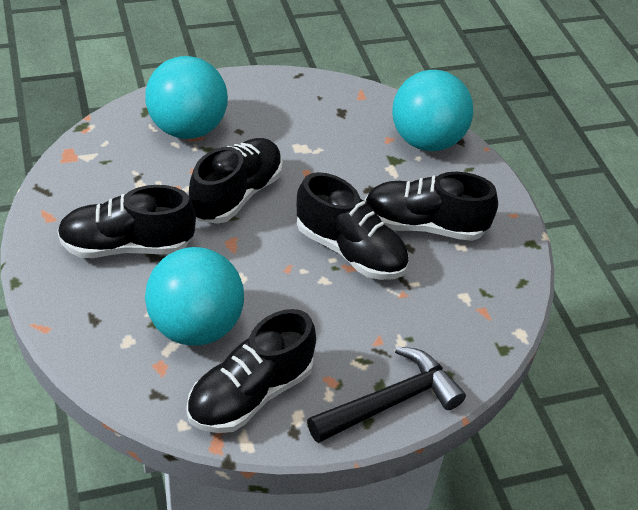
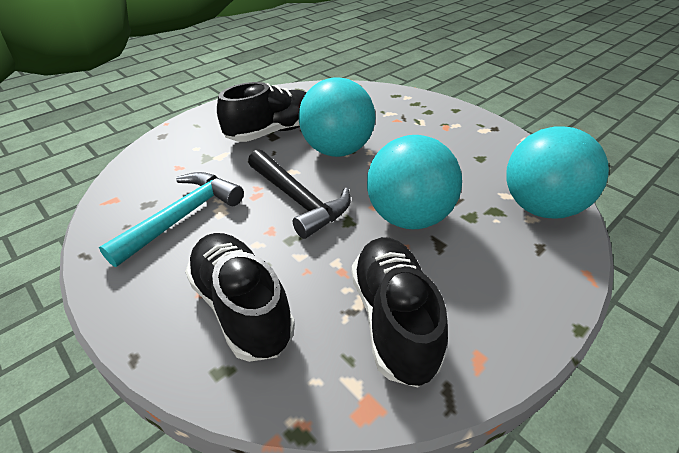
black shoe: 5 -> 3
turquoise hammer: 0 -> 1

